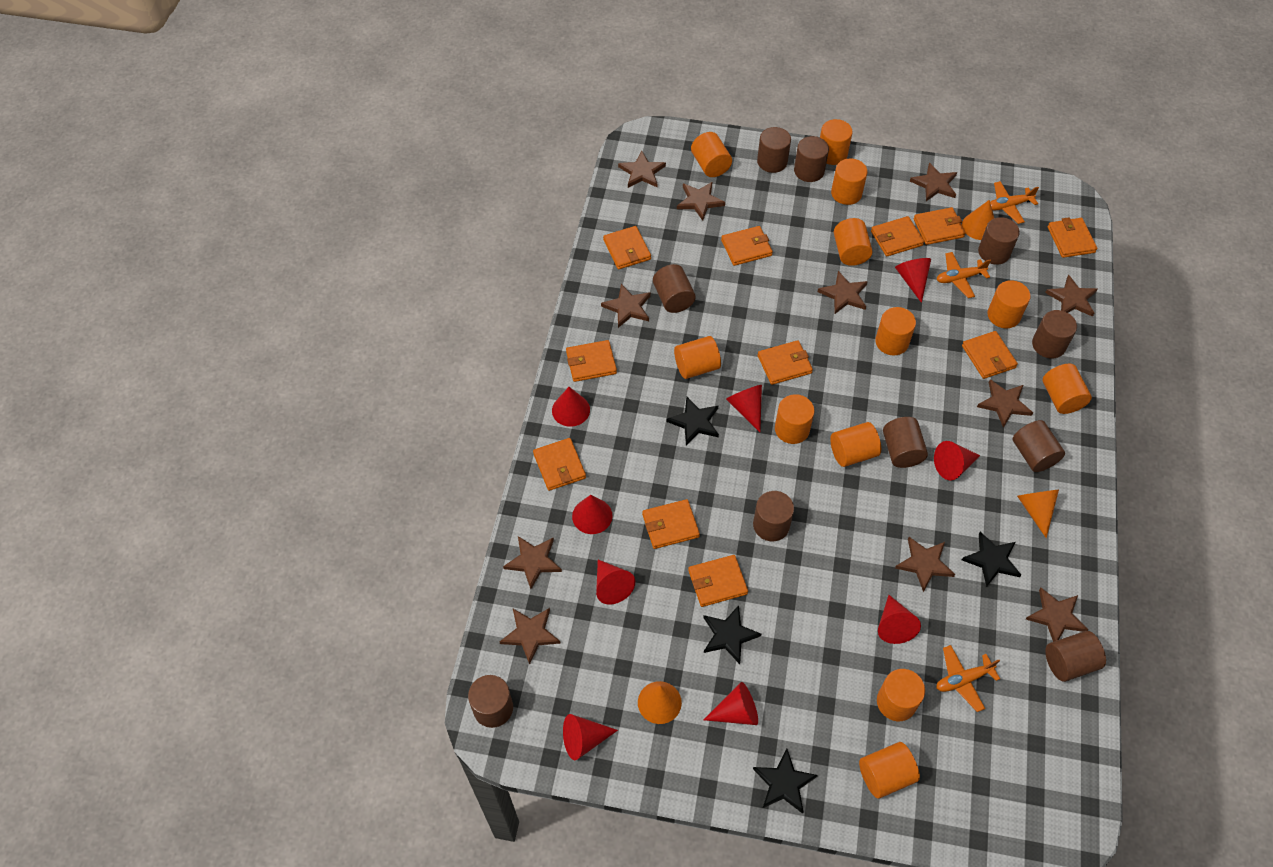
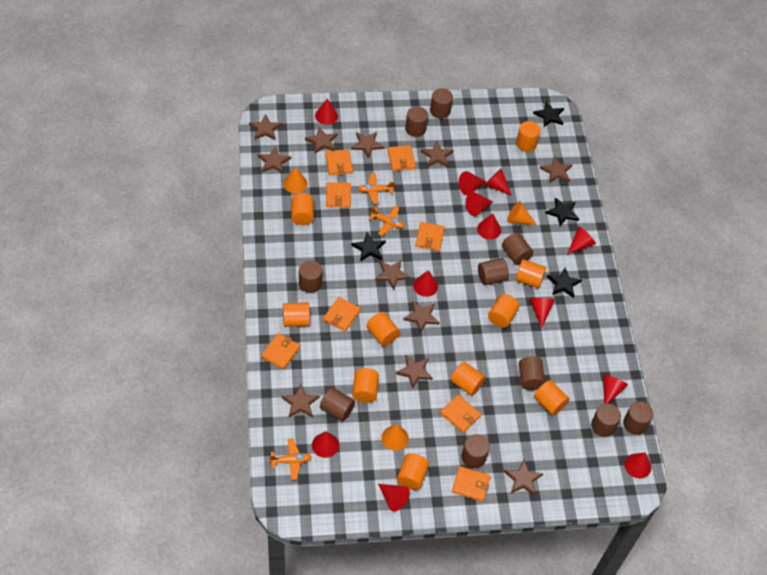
orange cylinder: 12 -> 10
orange wallet: 11 -> 8
red cone: 9 -> 12

